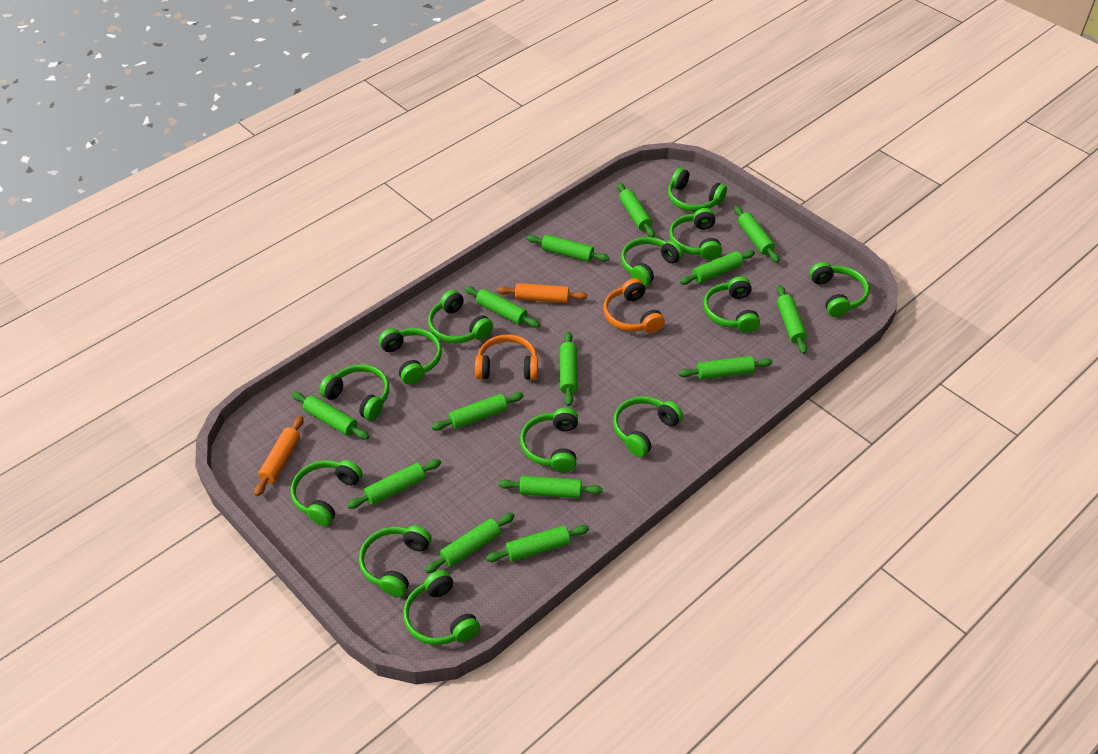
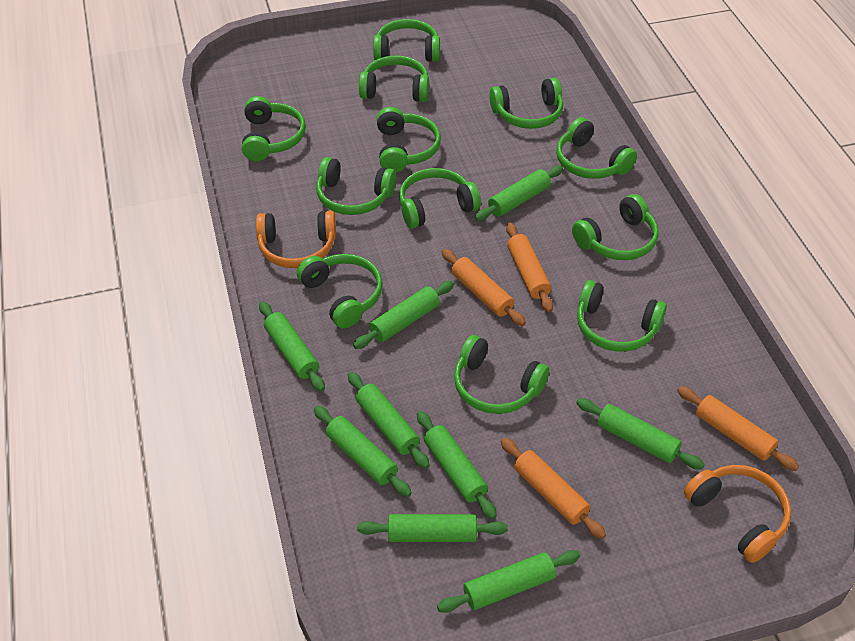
green headphones: 13 -> 12
green rolling pin: 14 -> 9
orange rolling pin: 2 -> 4

